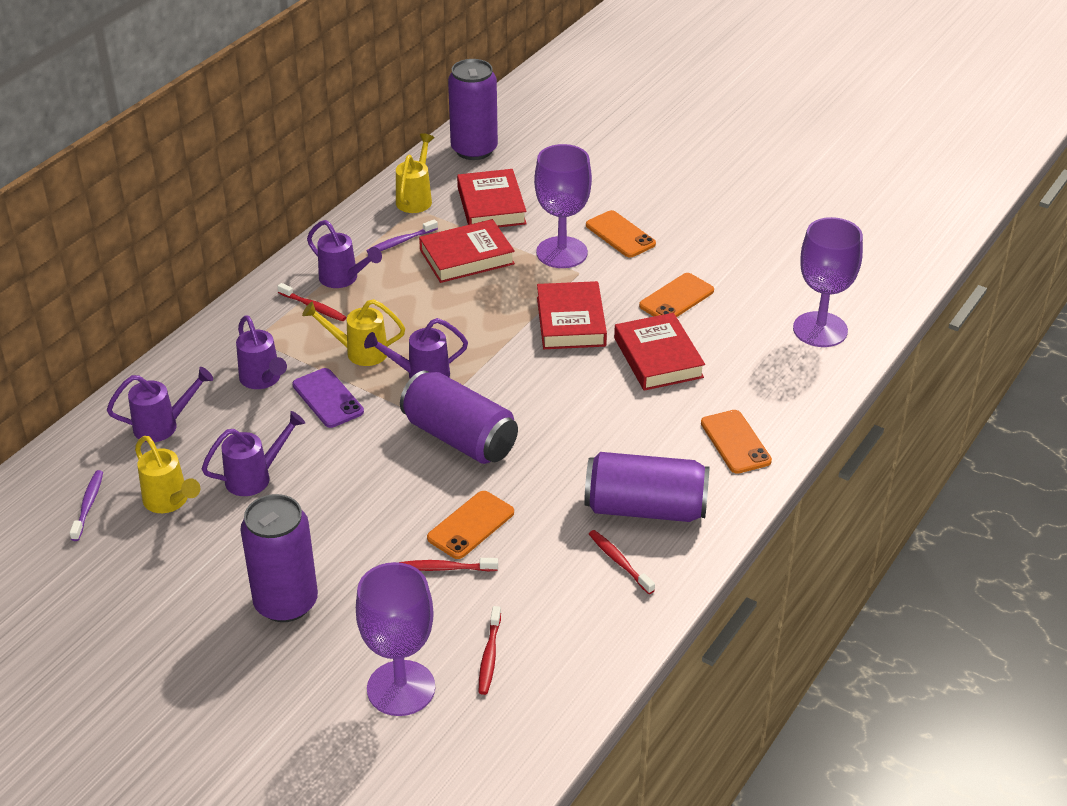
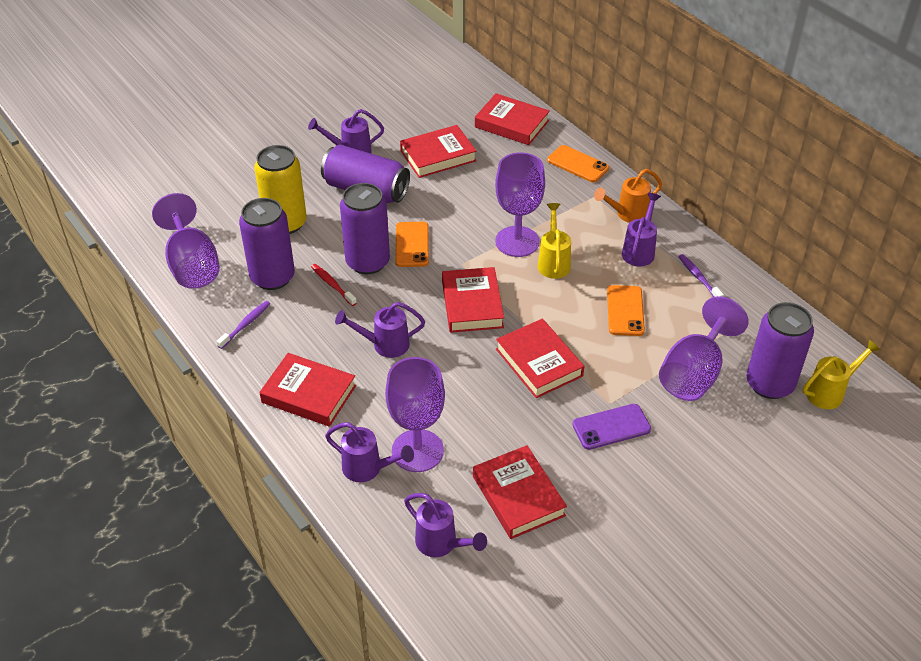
orange phone: 4 -> 3
orange watering can: 0 -> 1
purple goblet: 3 -> 4
red book: 4 -> 6
red toothbrush: 4 -> 1
yellow can: 0 -> 1
yellow watering can: 3 -> 2

